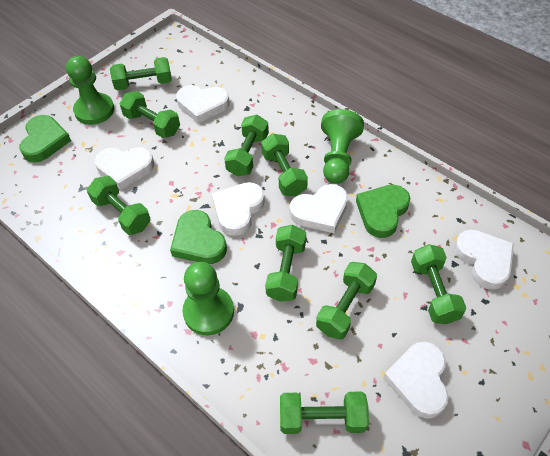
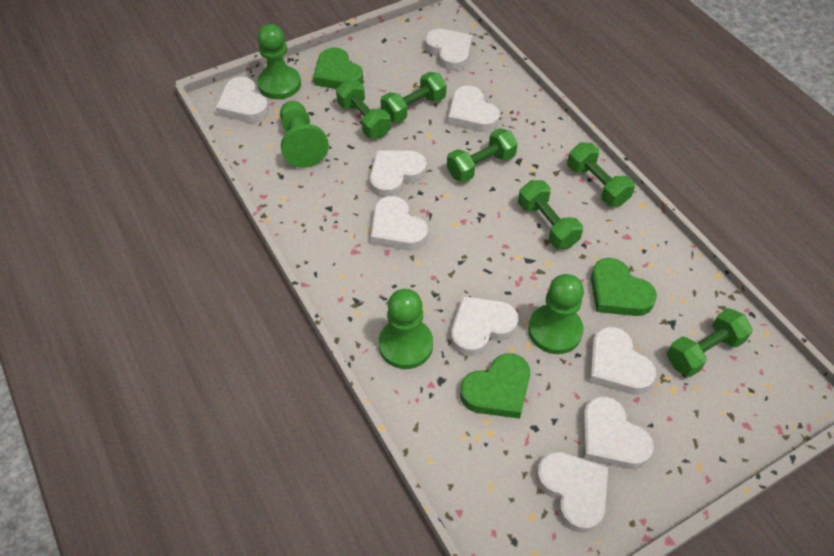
green dumbbell: 9 -> 6
green pawn: 3 -> 4
white heart: 6 -> 9

